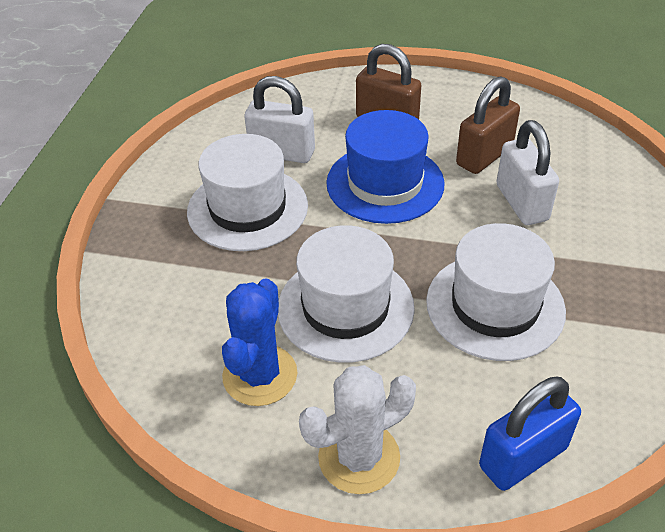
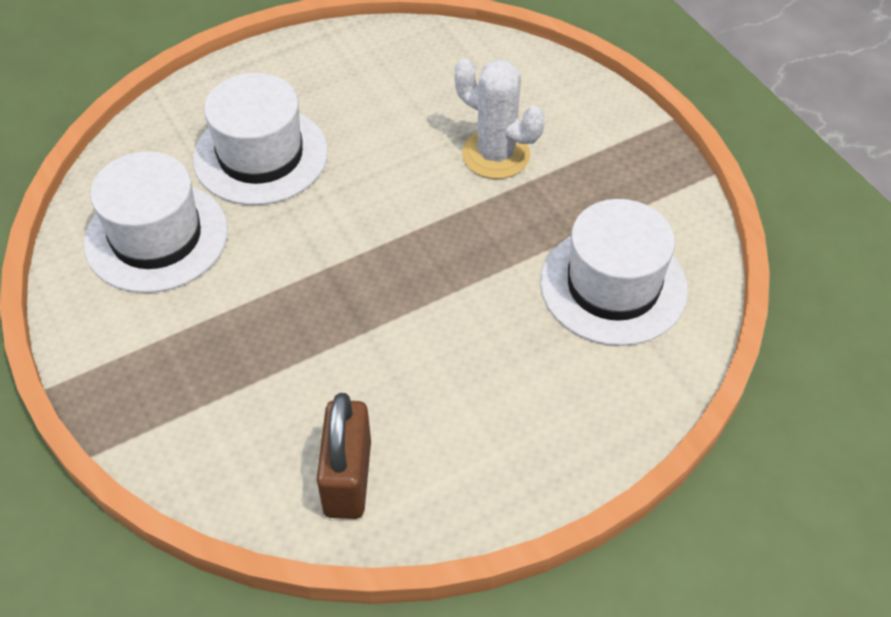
blue cactus: 1 -> 0
blue hat: 1 -> 0
blue padlock: 1 -> 0
brown padlock: 2 -> 1
white padlock: 2 -> 0

